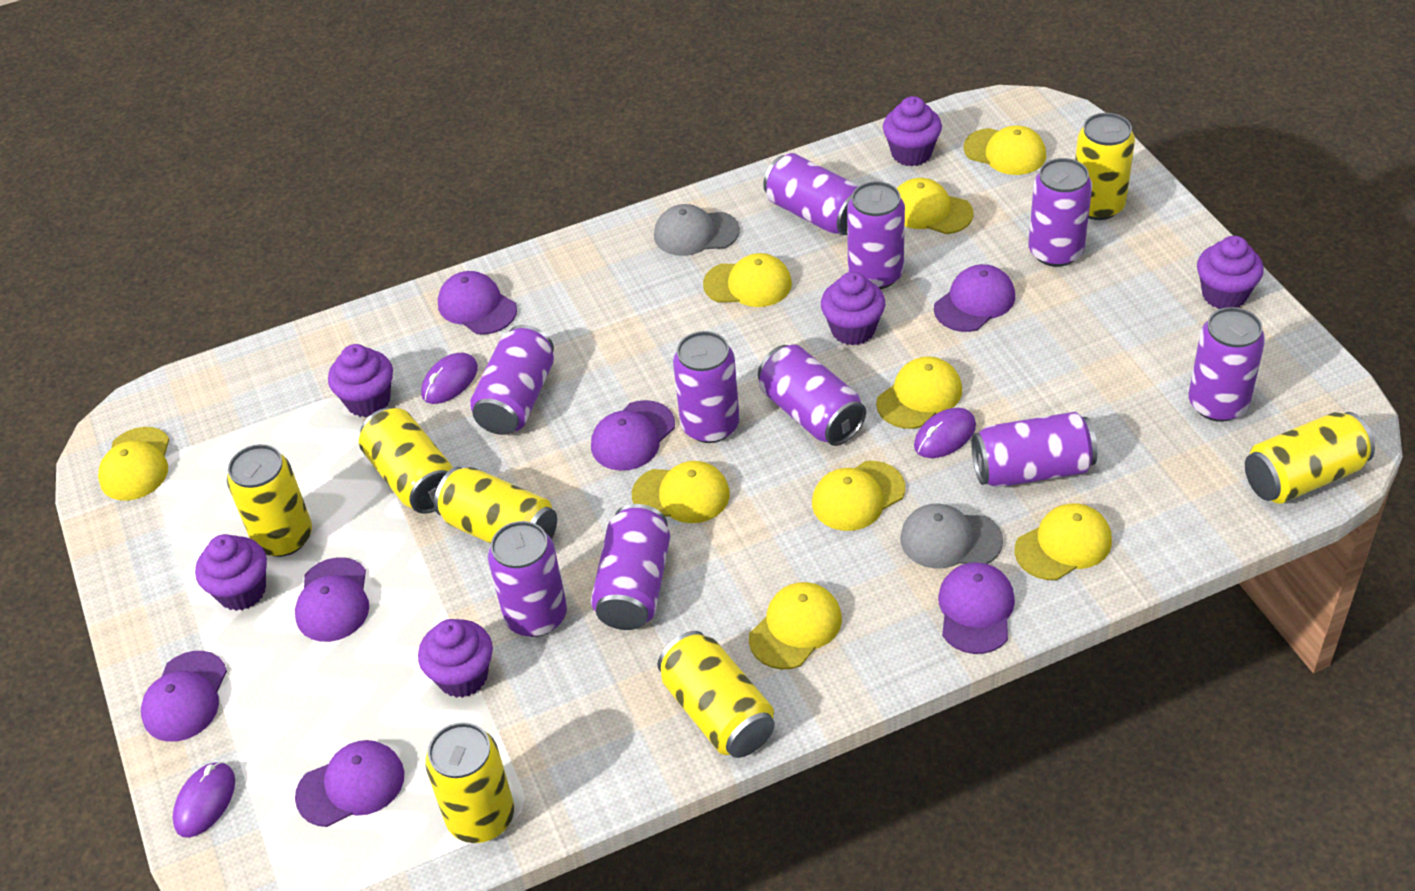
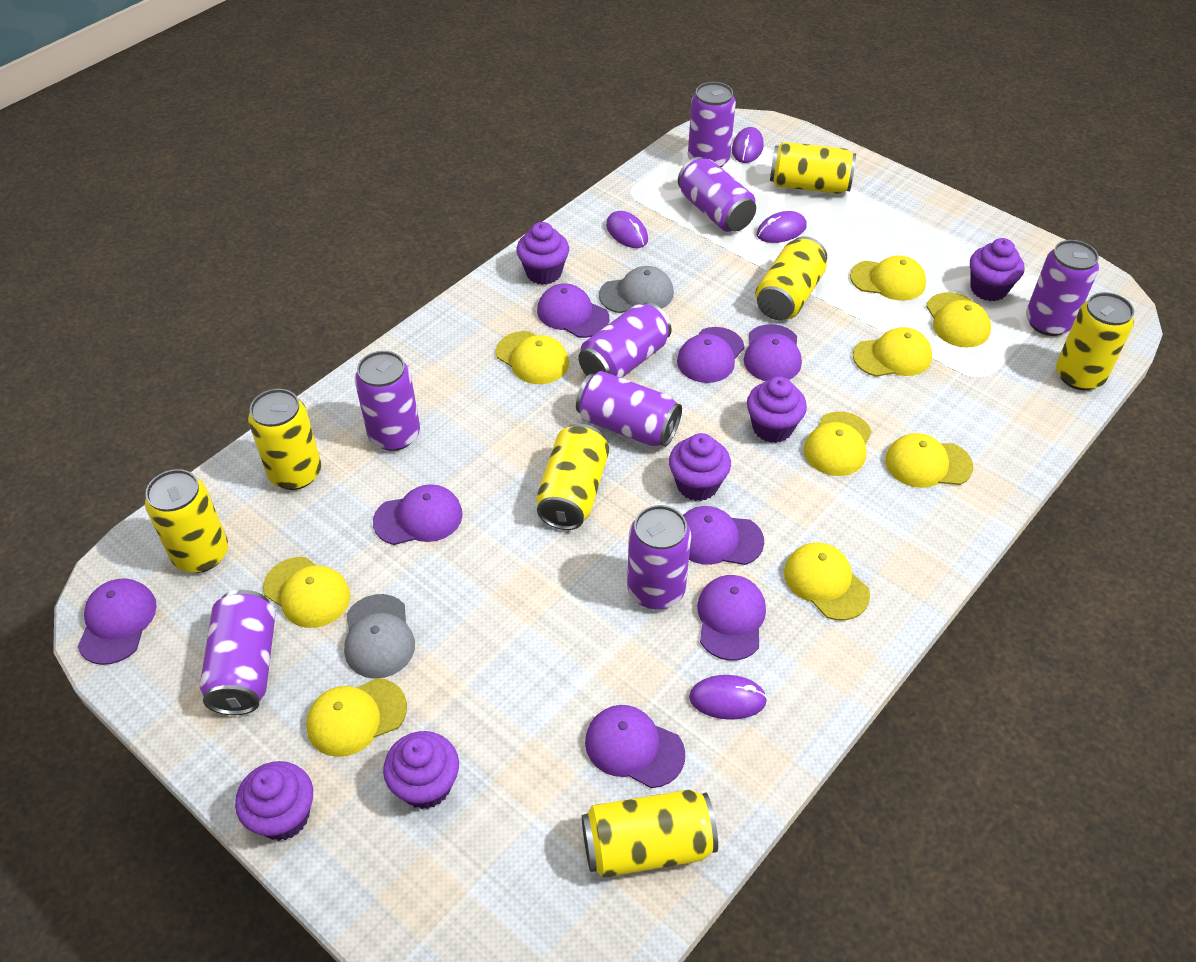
purple can: 10 -> 8
purple cap: 7 -> 8
purple mouse: 3 -> 4

